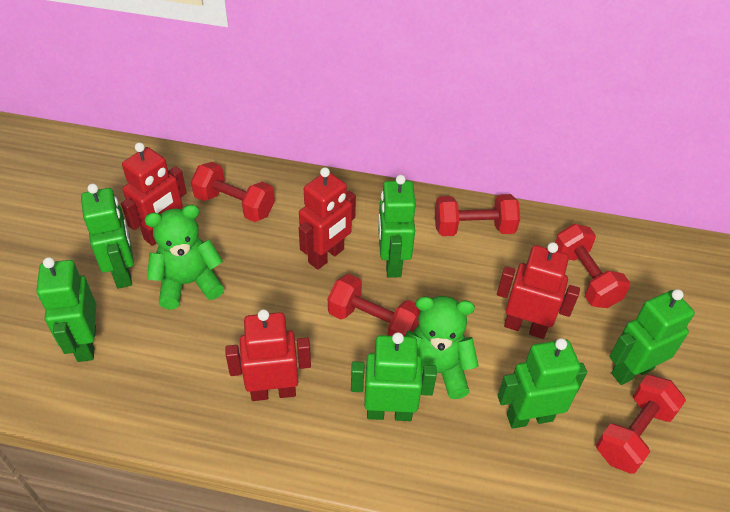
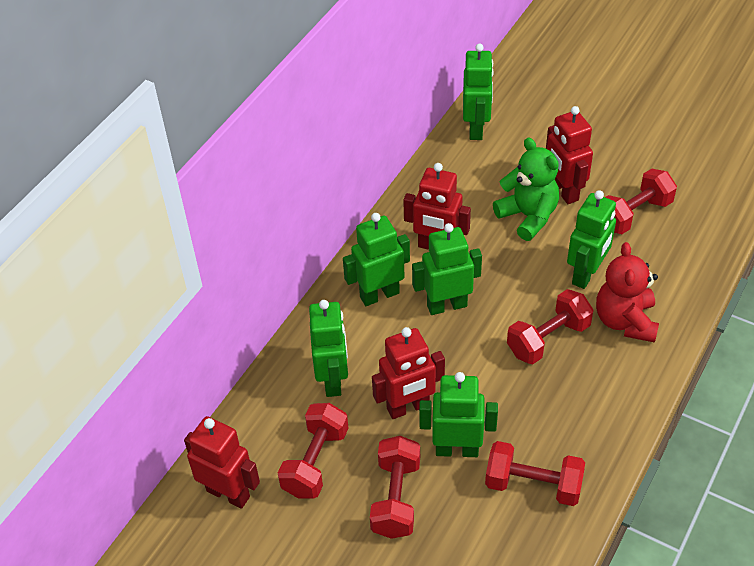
green teddy bear: 2 -> 1
red teddy bear: 0 -> 1

